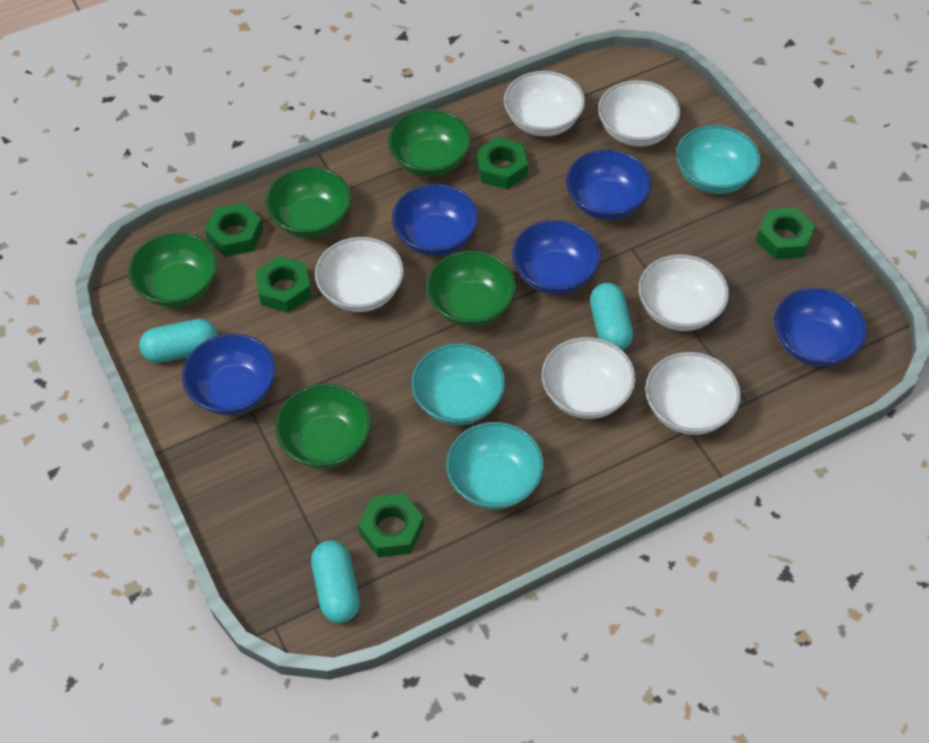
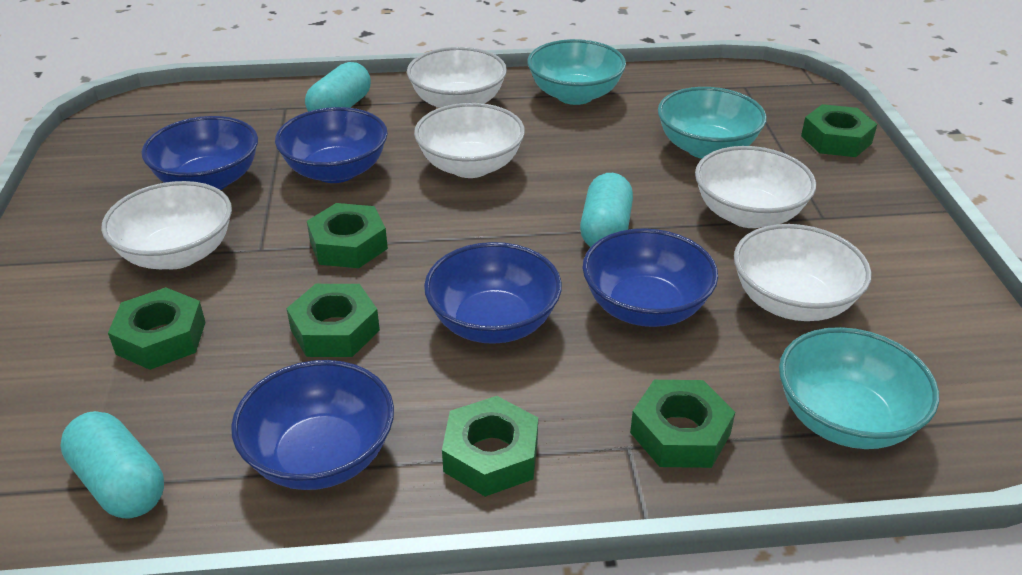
green bowl: 5 -> 0
green nut: 5 -> 6
white bowl: 6 -> 5

